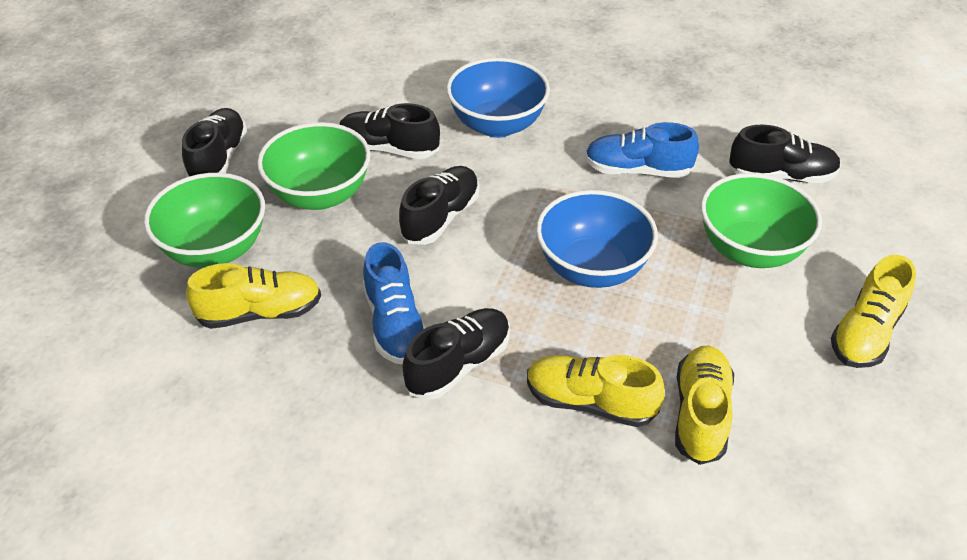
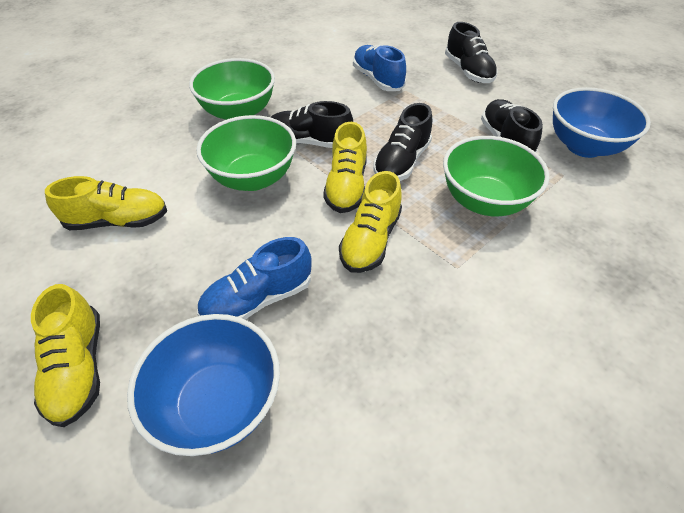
black shoe: 5 -> 4

